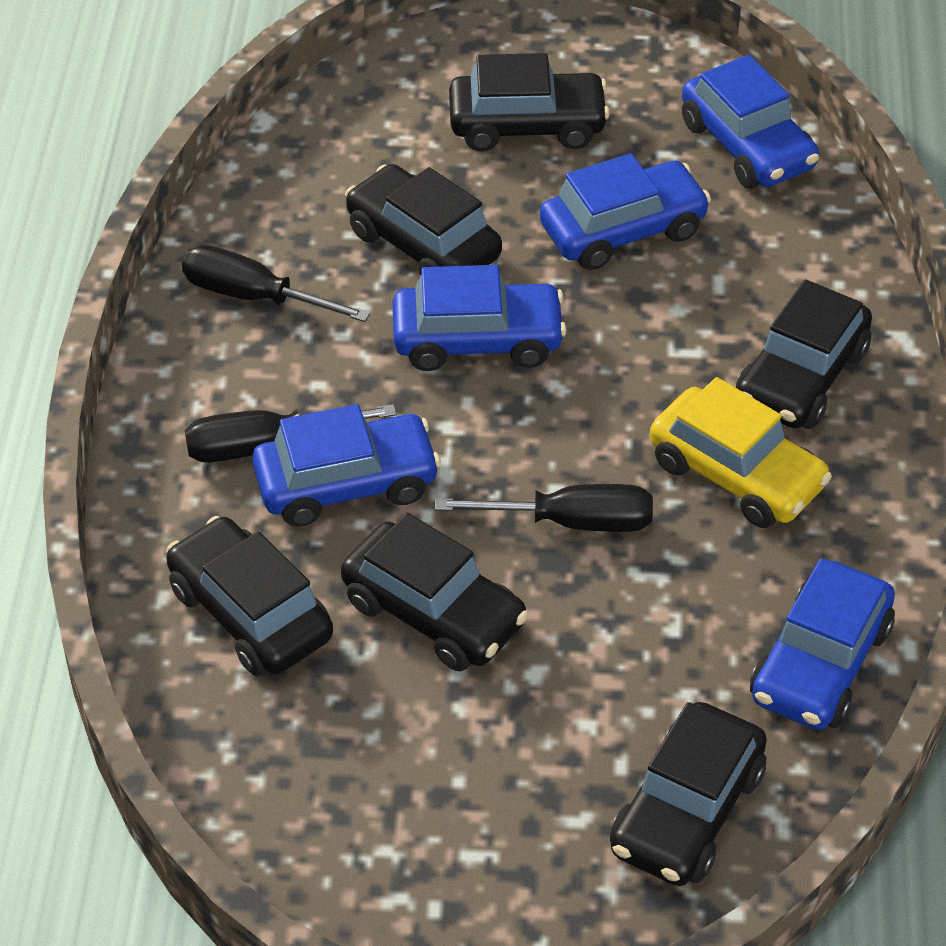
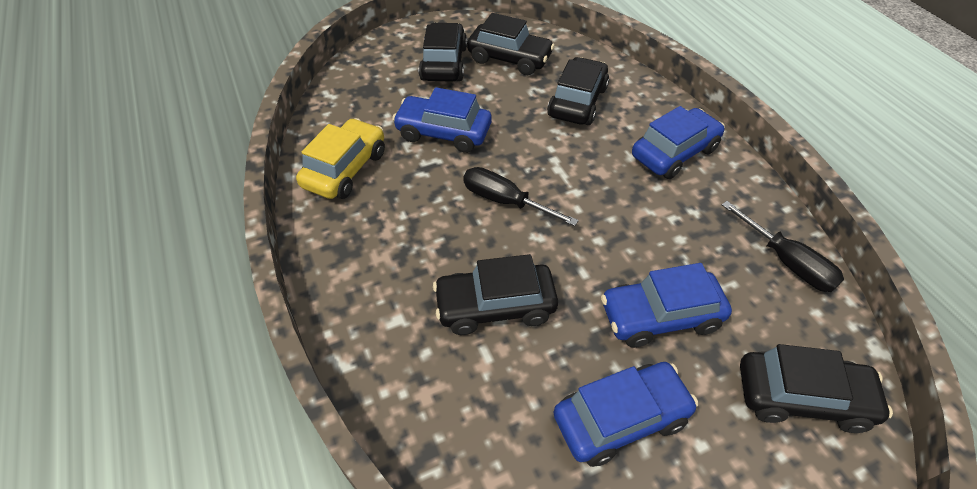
black car: 6 -> 5
black screwdriver: 3 -> 2
blue car: 5 -> 4

